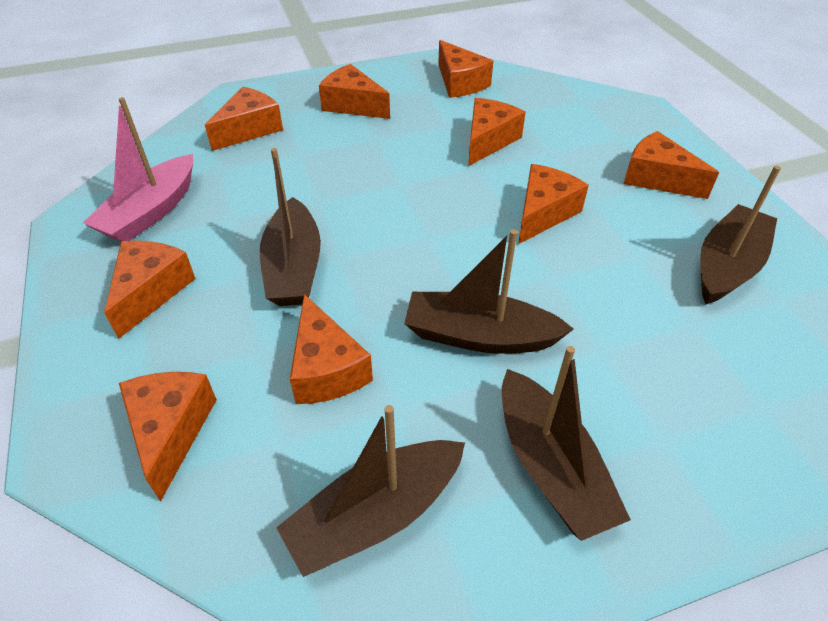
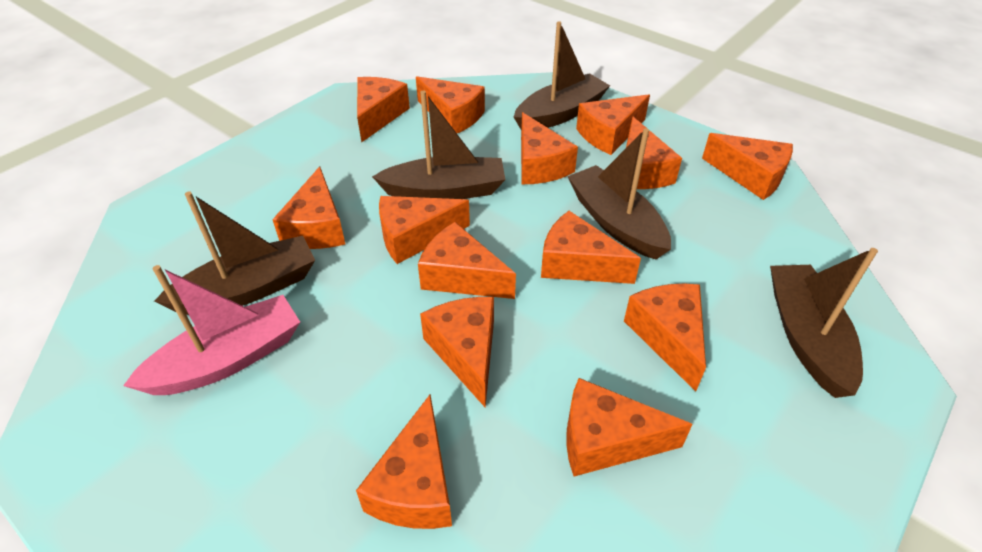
orange cheese: 9 -> 14

